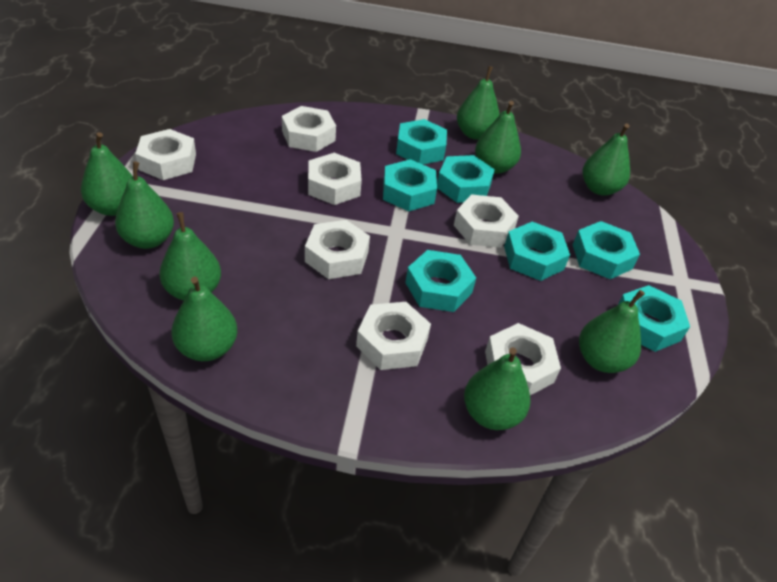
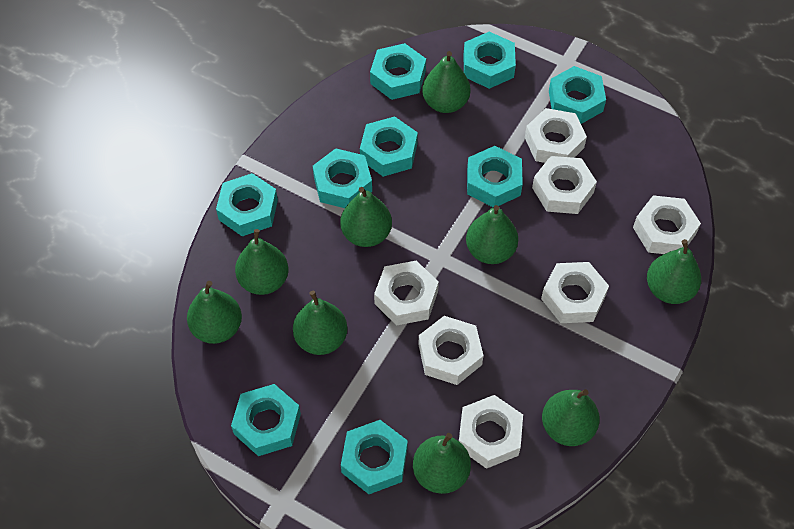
turquoise nut: 7 -> 9

